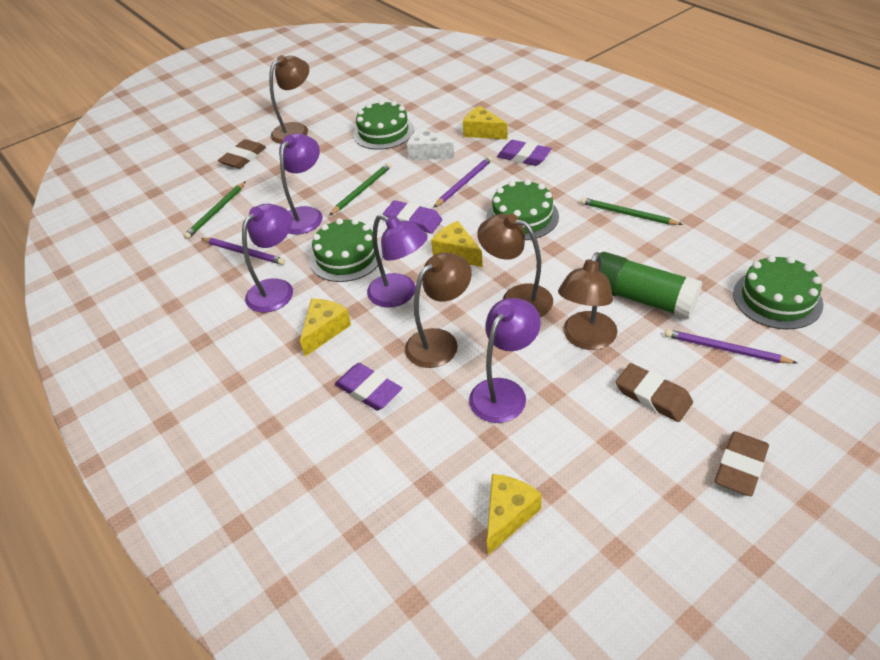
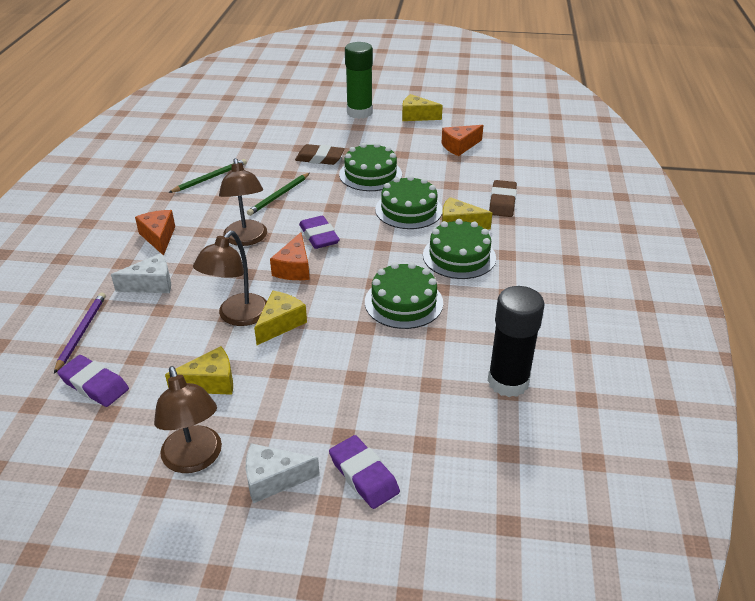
black glue stick: 0 -> 1
brown eraser: 3 -> 2
brown lamp: 4 -> 3
green pencil: 3 -> 2
orange cheese: 0 -> 3
purple lamp: 4 -> 0
purple pencil: 3 -> 1
white cheese: 1 -> 2

